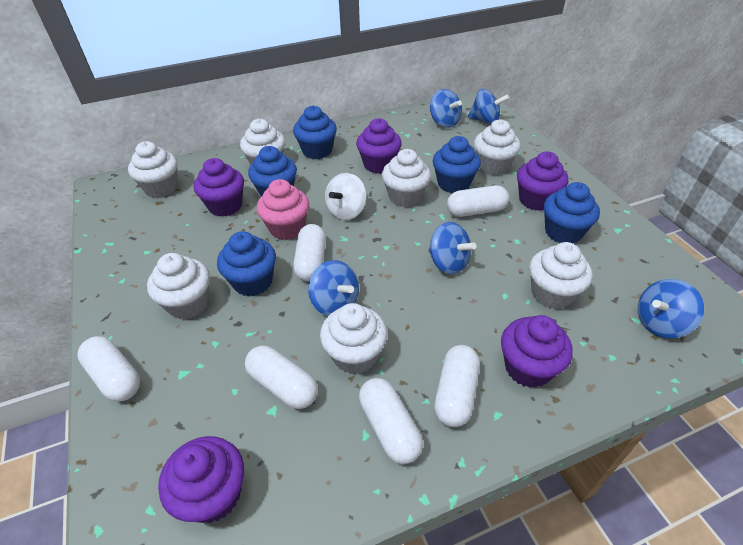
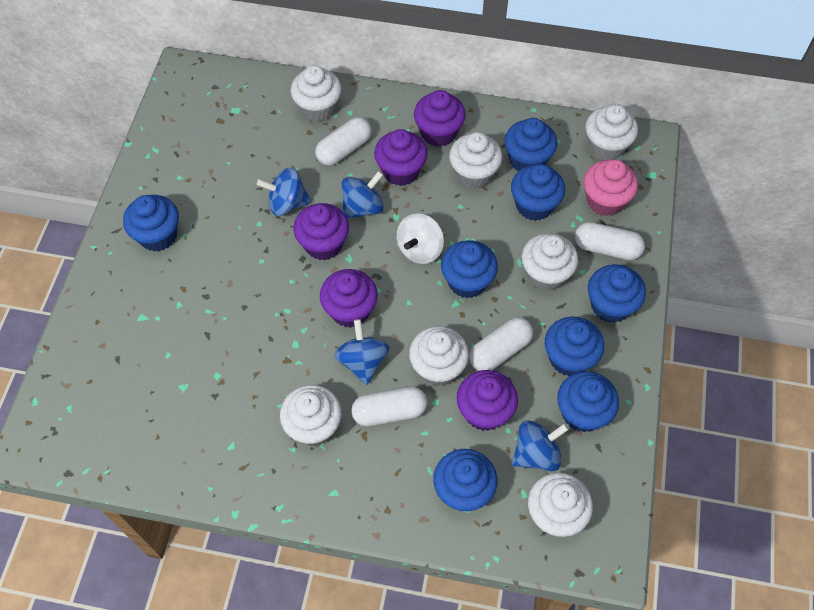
blue cupcake: 5 -> 8
blue spinning top: 5 -> 4
white capsule: 6 -> 4

